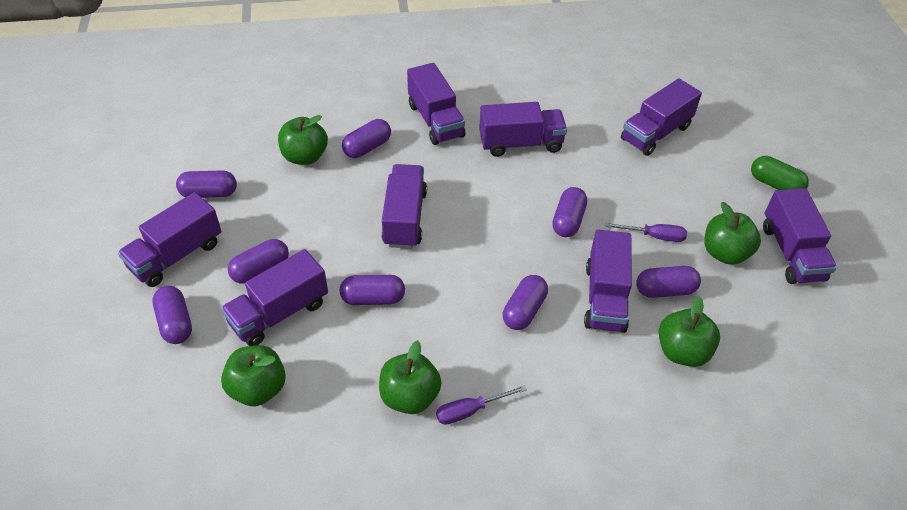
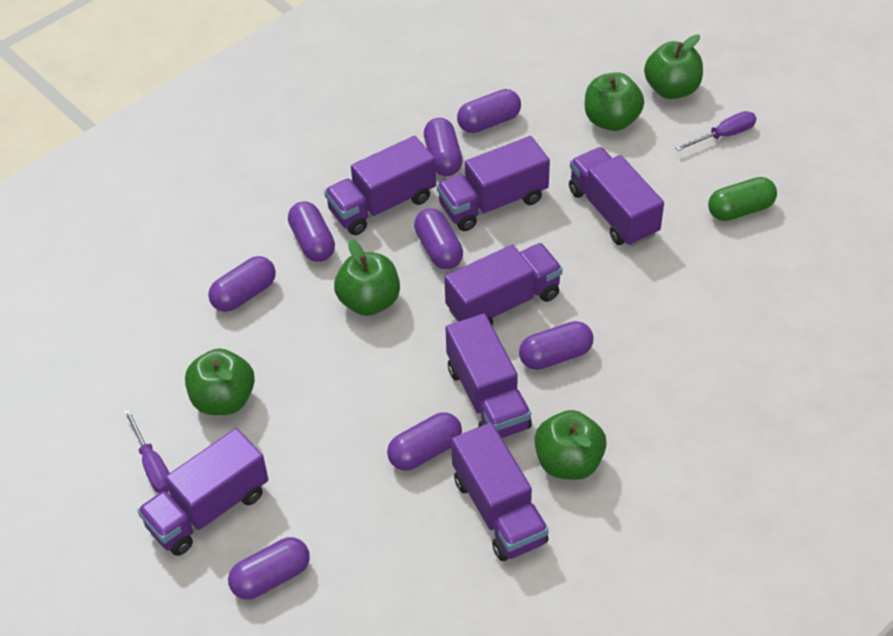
purple truck: 8 -> 7

